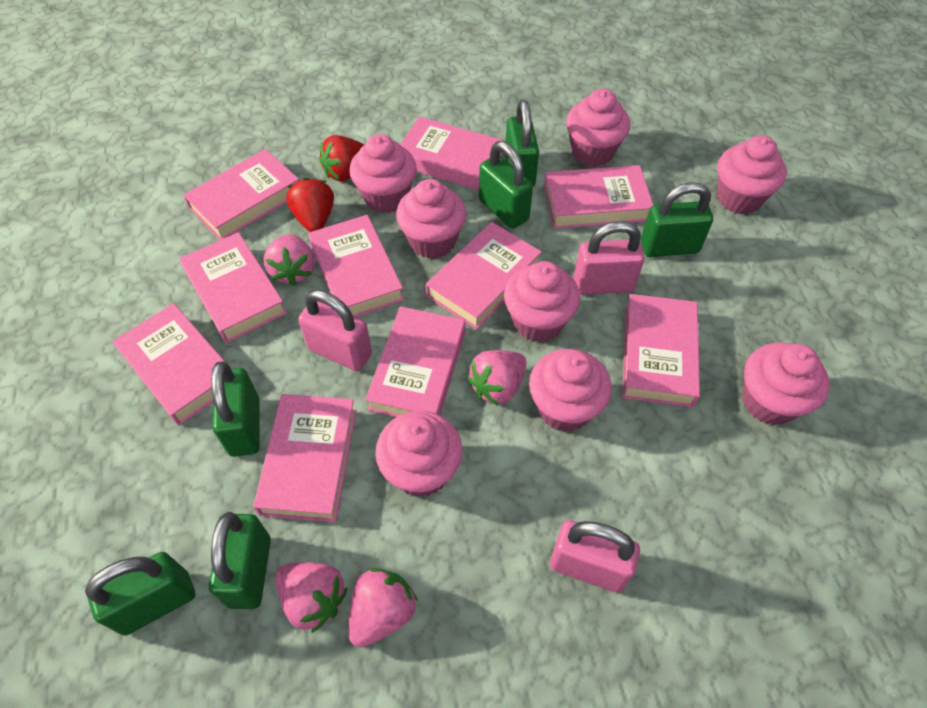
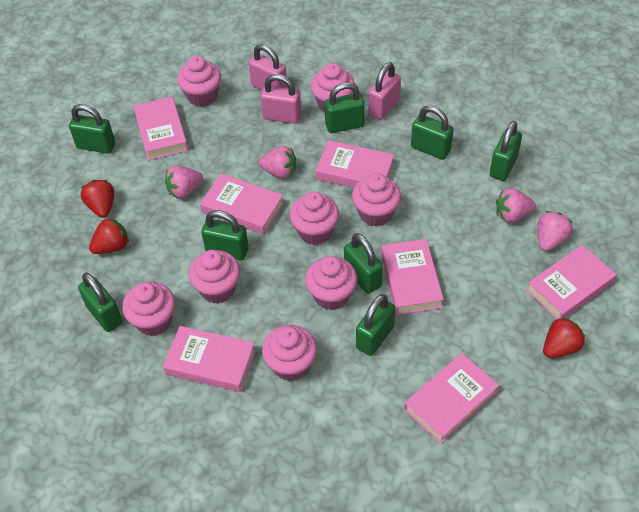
green padlock: 6 -> 8
pink book: 10 -> 7
red strawberry: 2 -> 3

